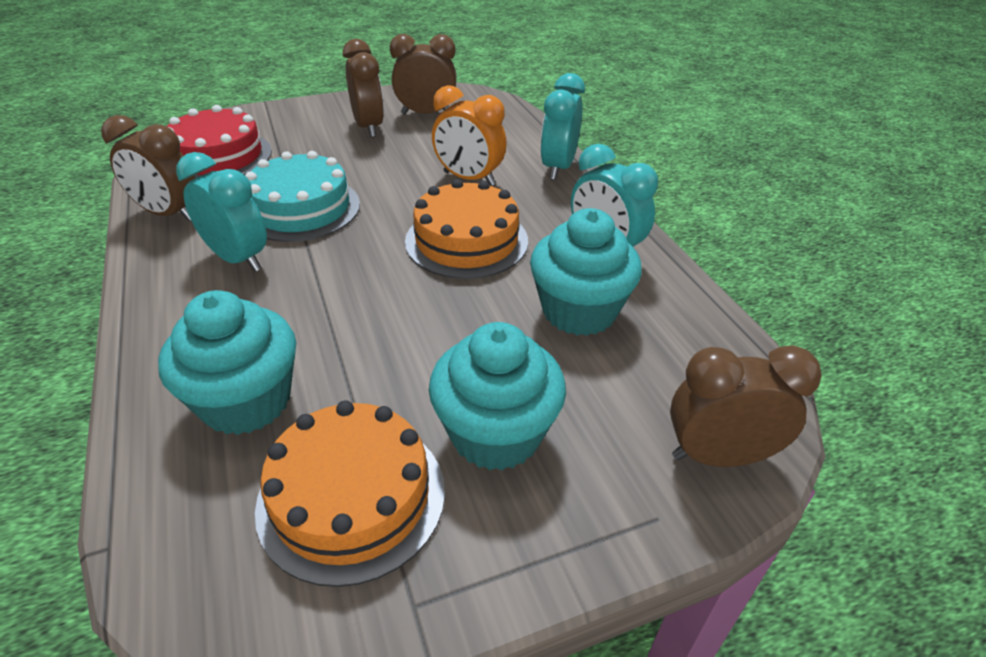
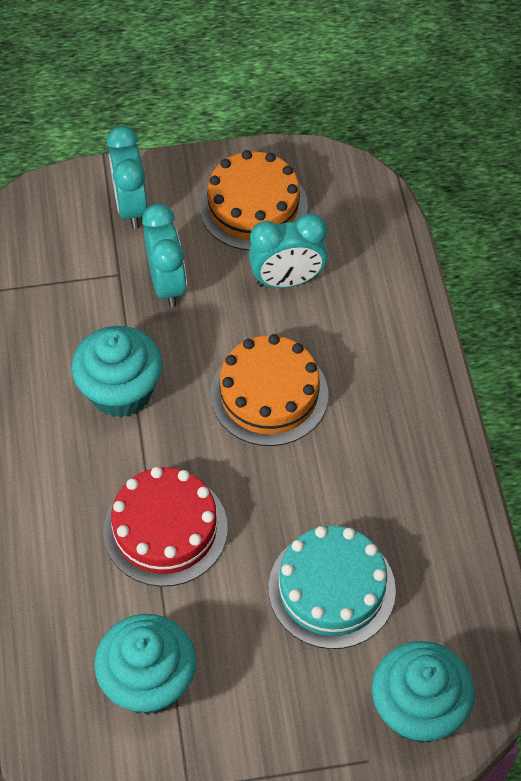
brown clock: 4 -> 0
orange clock: 1 -> 0

